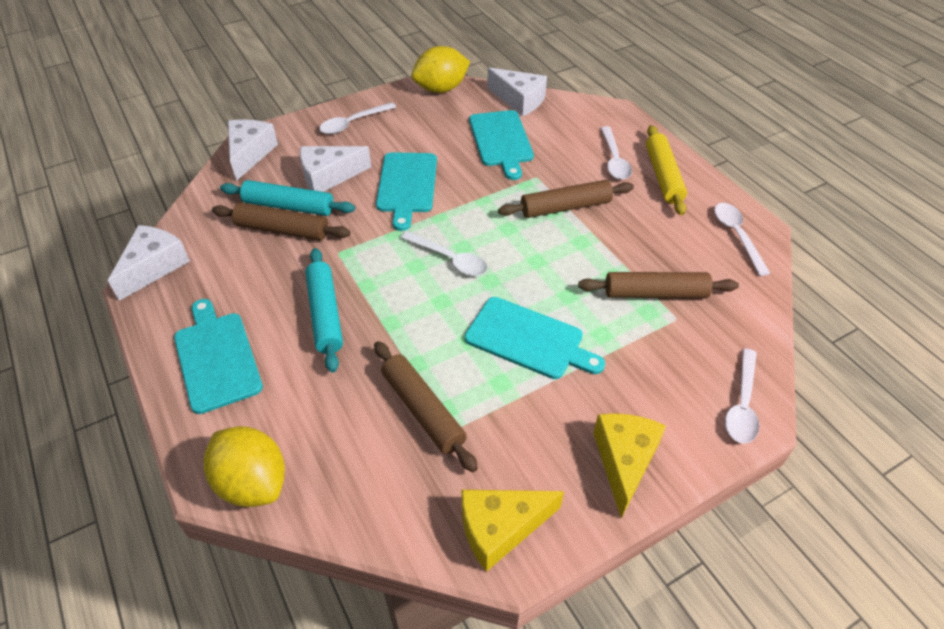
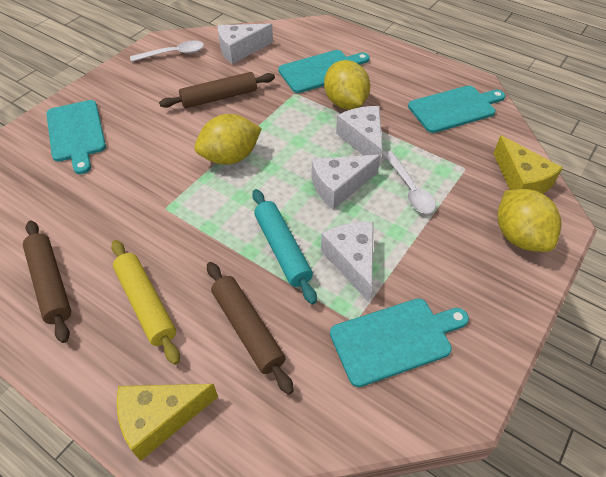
brown rolling pin: 4 -> 3
turquoise rolling pin: 2 -> 1
white spoon: 5 -> 2
yellow lemon: 2 -> 3

